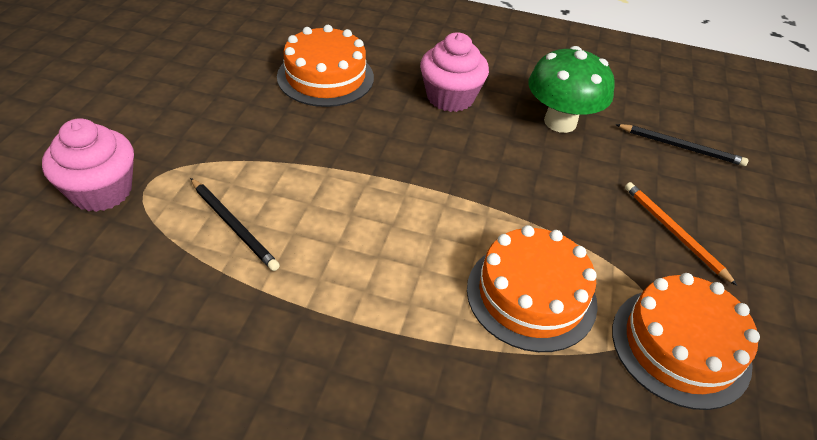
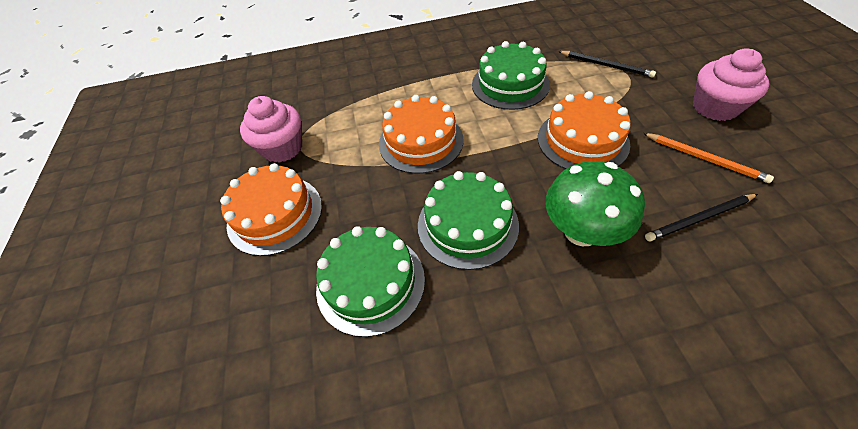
green cake: 0 -> 3

